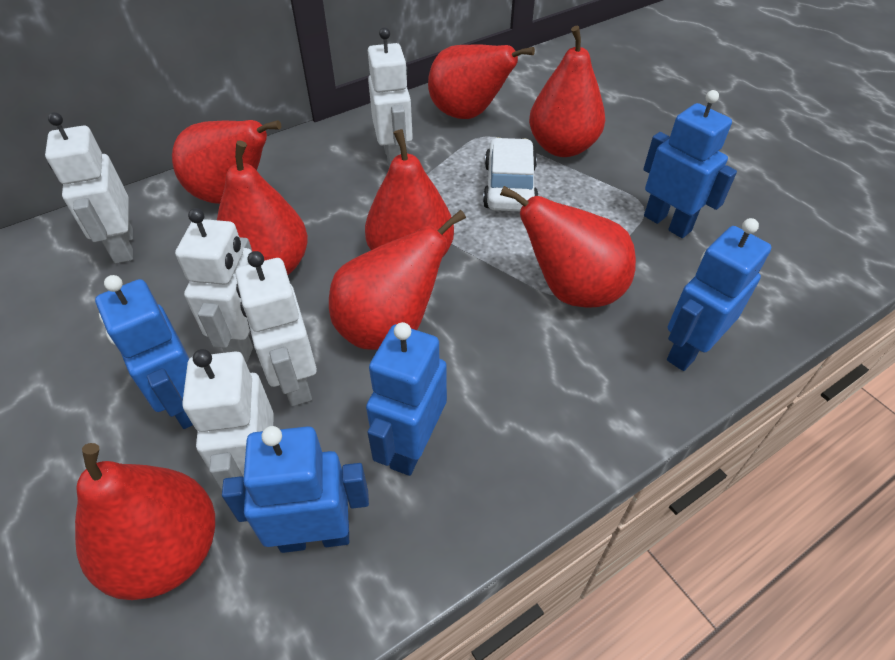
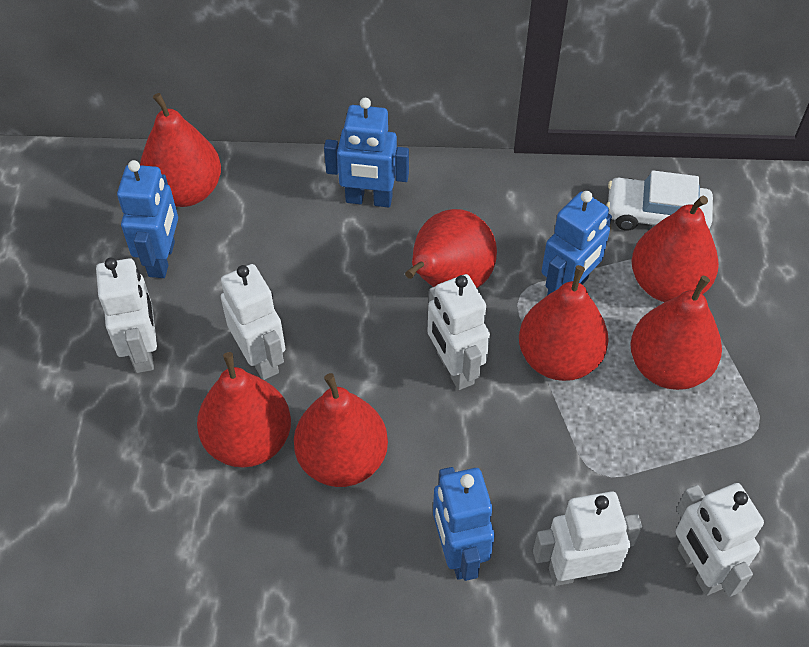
blue robot: 5 -> 4
red pear: 8 -> 7

